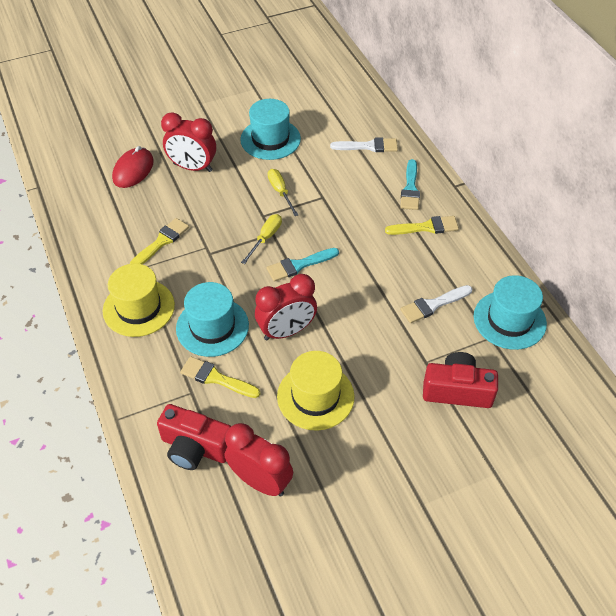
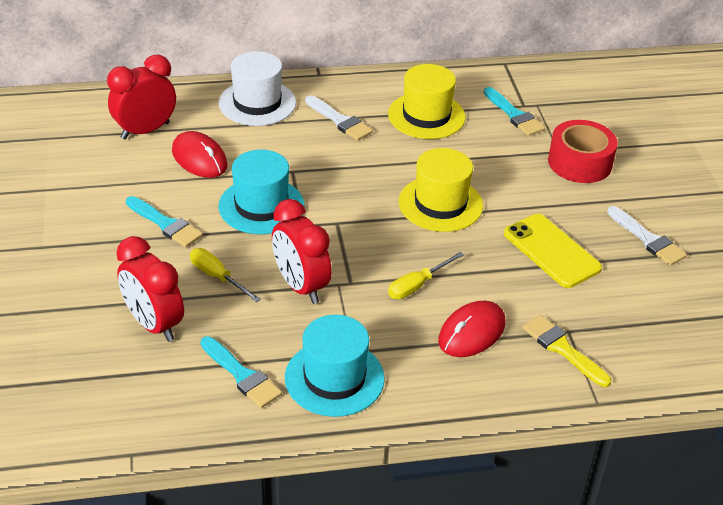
red camera: 2 -> 0
red mouse: 1 -> 2
red tape: 0 -> 1
turquoise brush: 2 -> 3
turquoise hat: 3 -> 2
white hat: 0 -> 1
yellow brush: 3 -> 1
yellow phone: 0 -> 1

